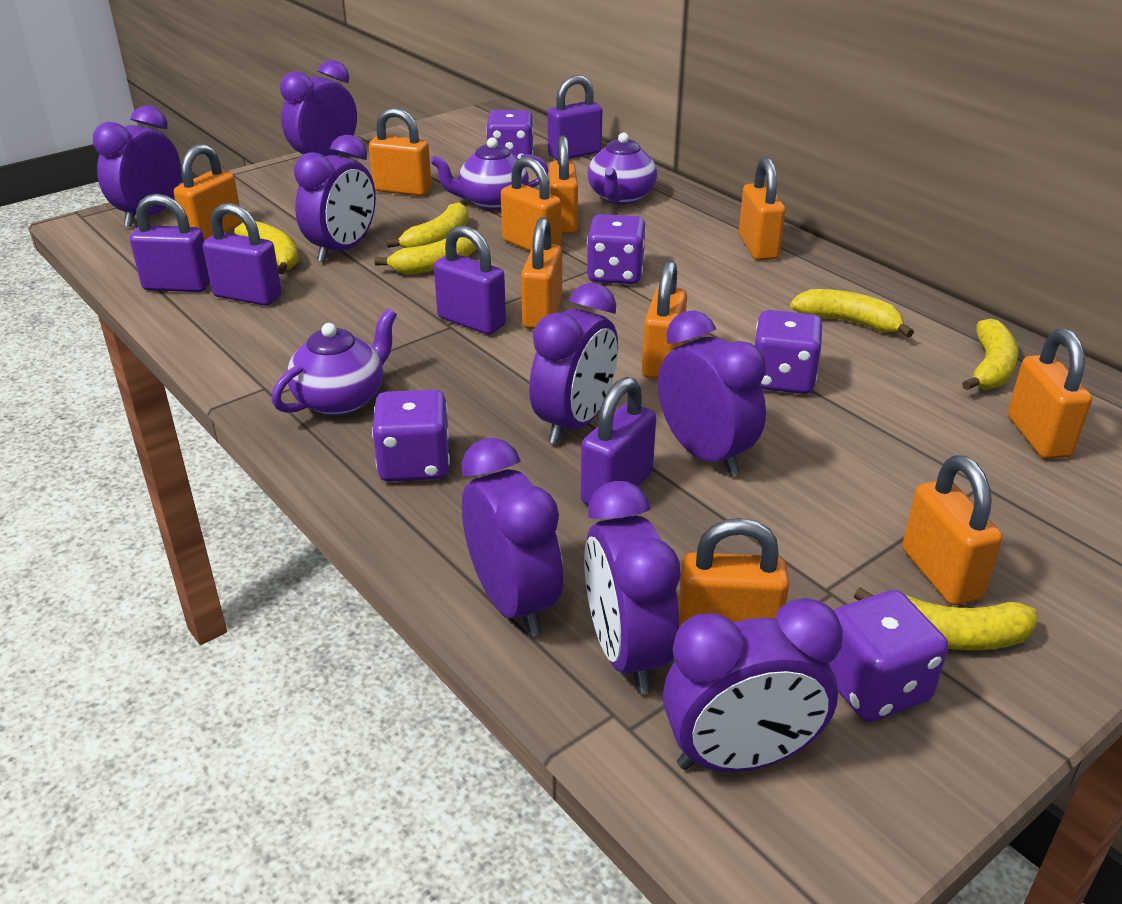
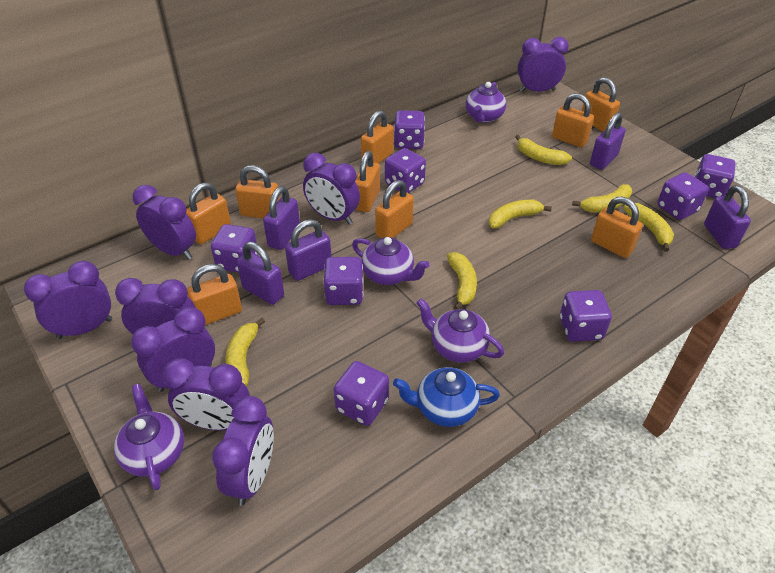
blue teapot: 0 -> 1
orange padlock: 10 -> 9
purple dice: 5 -> 8
purple teapot: 3 -> 4

